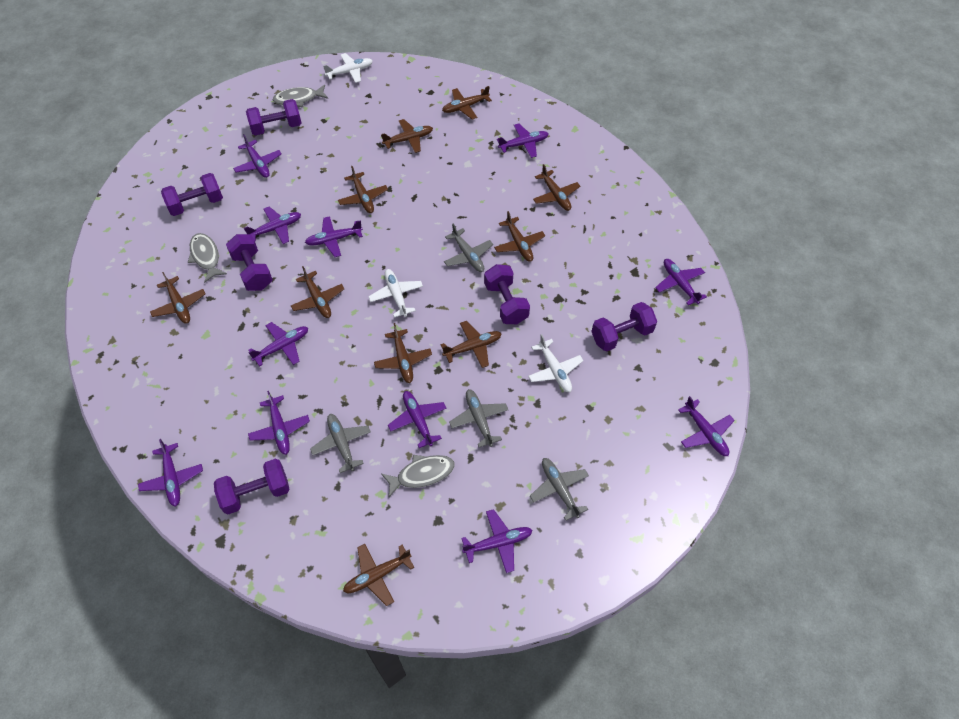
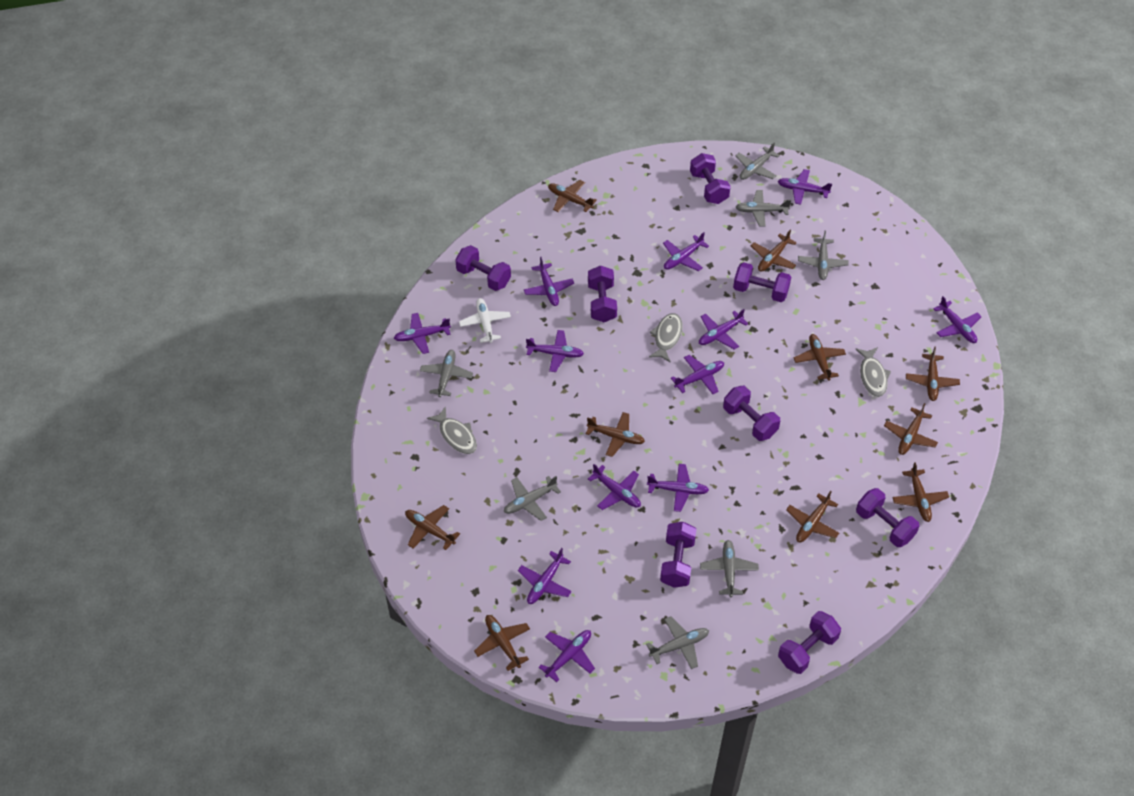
grey plane: 4 -> 7
purple dumbbell: 6 -> 8
purple plane: 11 -> 12
white plane: 3 -> 1

